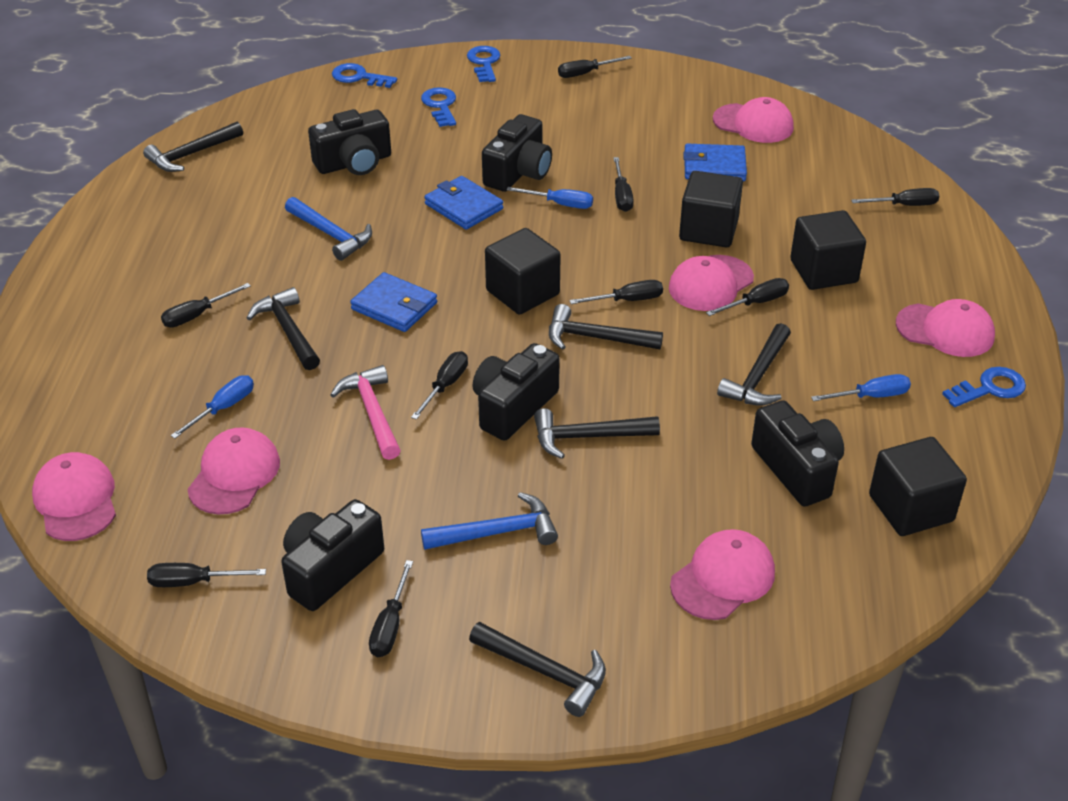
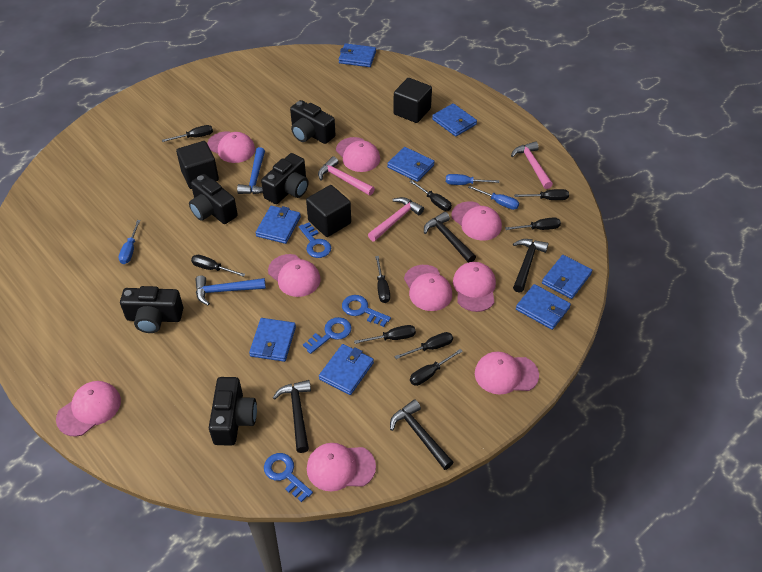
black cube: 4 -> 3
black hammer: 6 -> 4
blue wallet: 3 -> 8
pink cap: 6 -> 9
pink hammer: 1 -> 3

